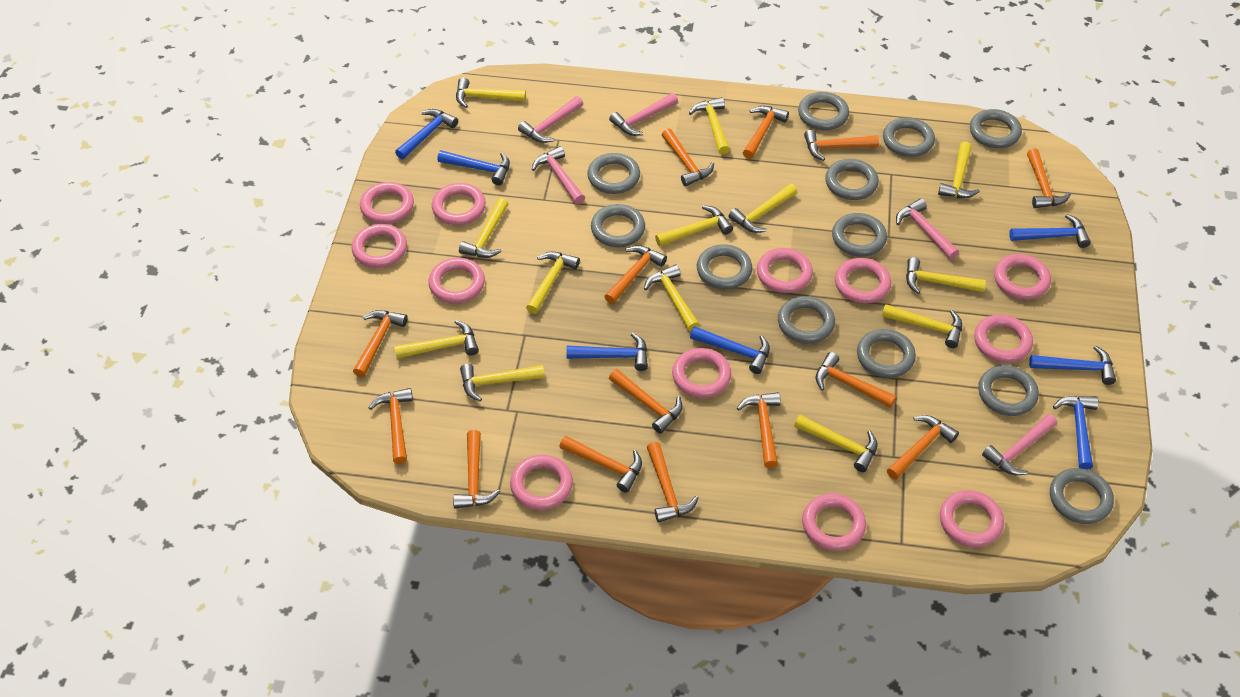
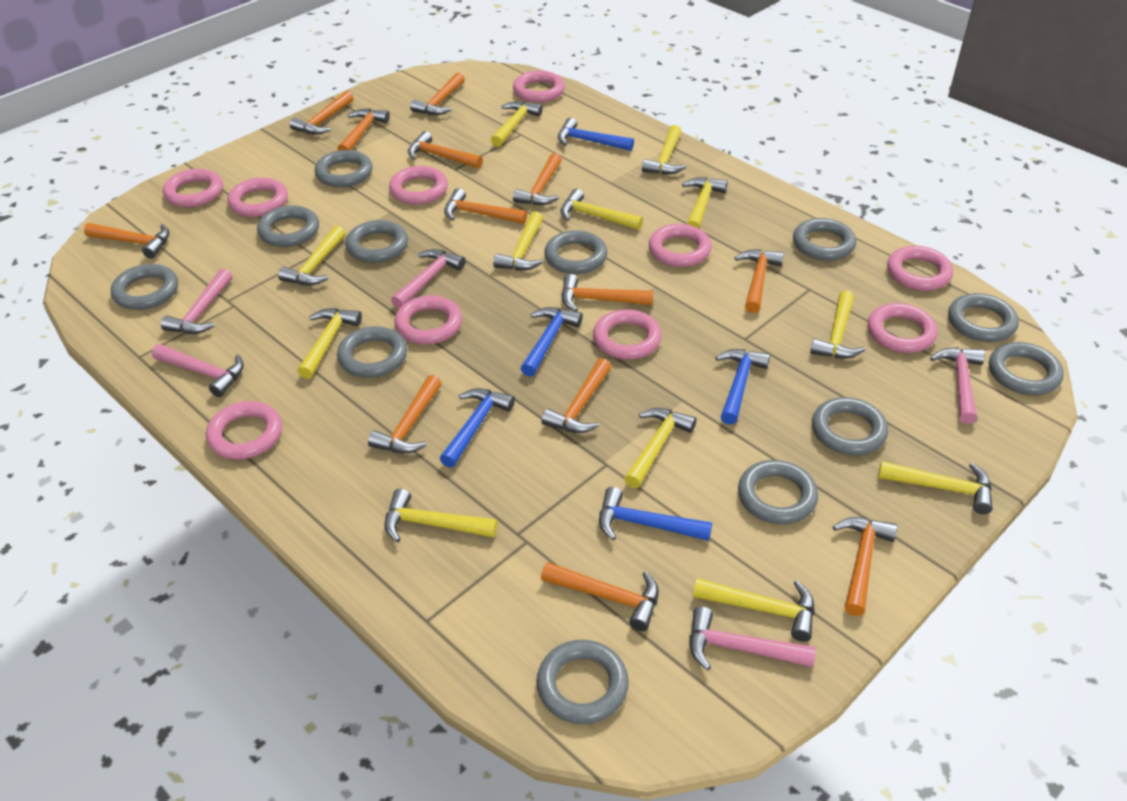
blue hammer: 7 -> 5
orange hammer: 14 -> 13
pink ring: 12 -> 10
yellow hammer: 13 -> 12

